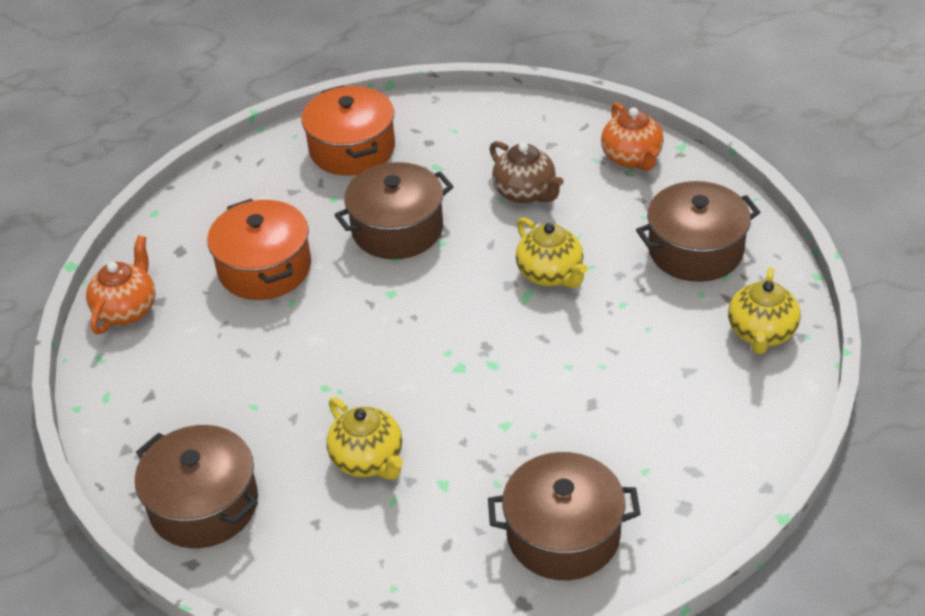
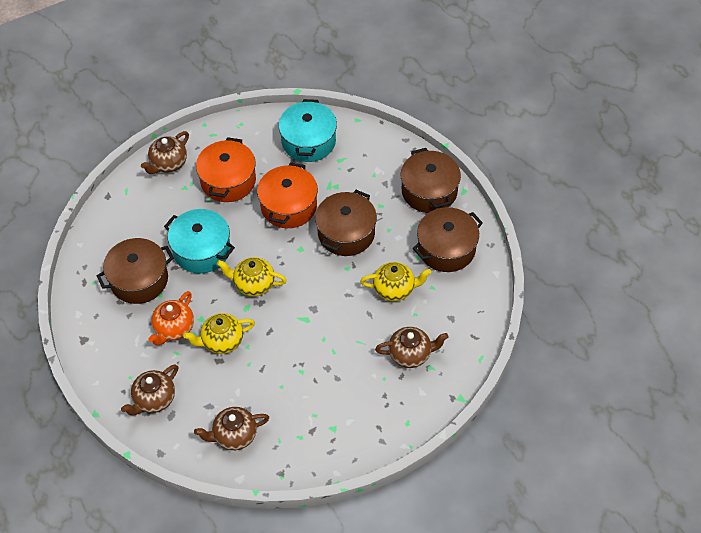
brown teapot: 1 -> 4
orange teapot: 2 -> 1
turquoise pot: 0 -> 2

